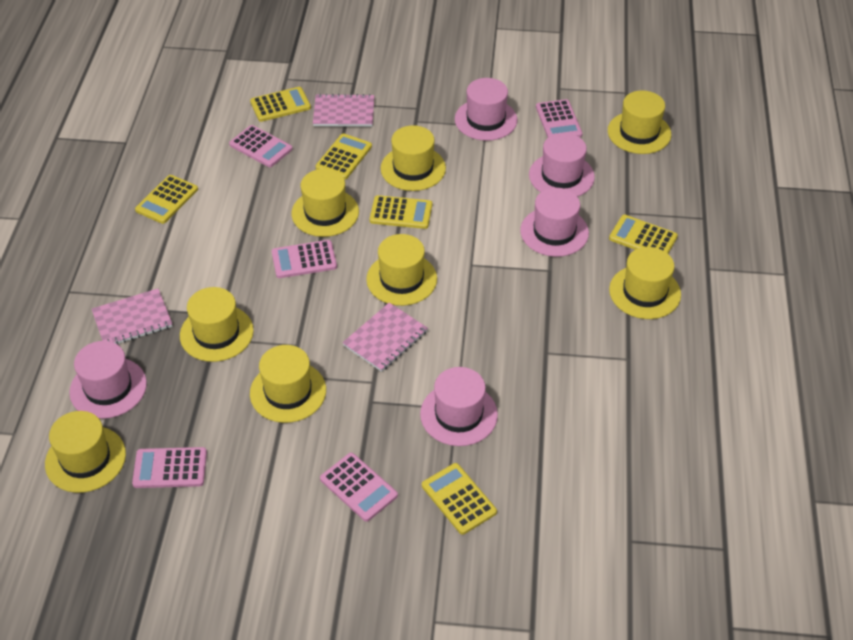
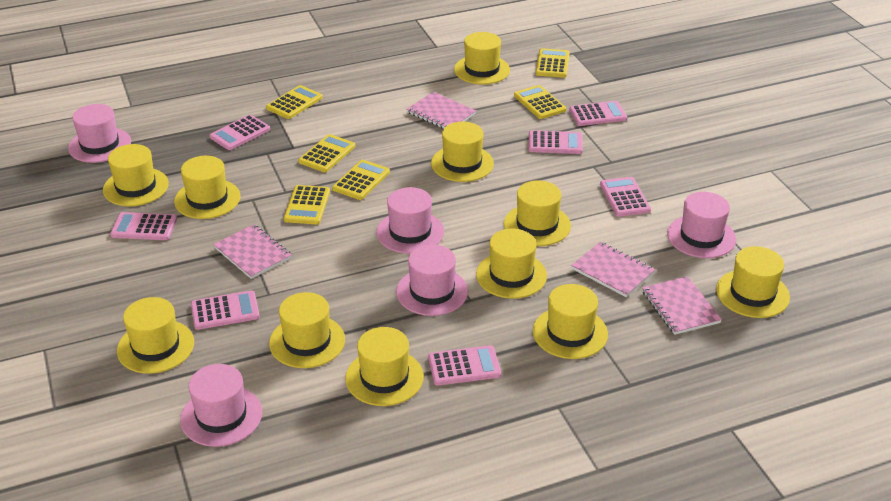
pink calculator: 5 -> 7
pink notebook: 3 -> 4
yellow hat: 8 -> 11

